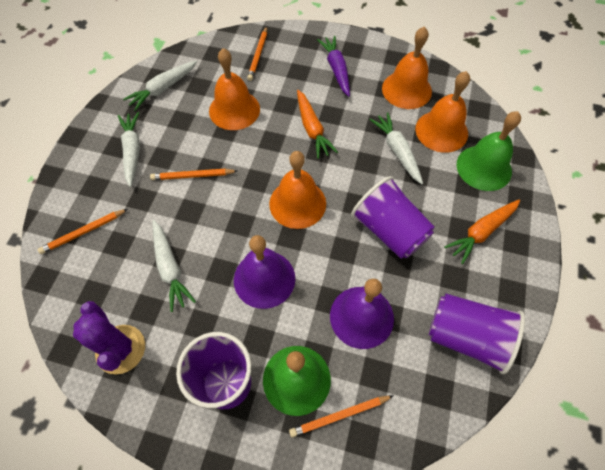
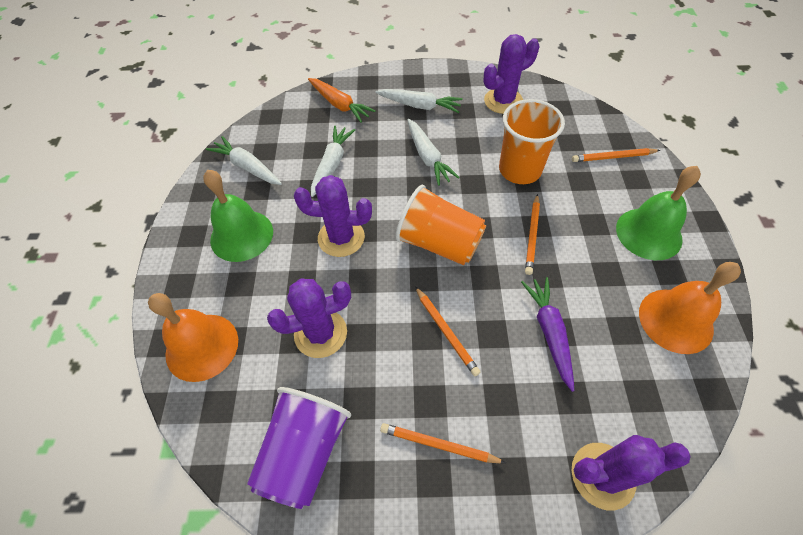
orange bell: 4 -> 2
orange carrot: 2 -> 1
orange cup: 0 -> 2
purple bell: 2 -> 0
purple cactus: 1 -> 4
purple cup: 3 -> 1

